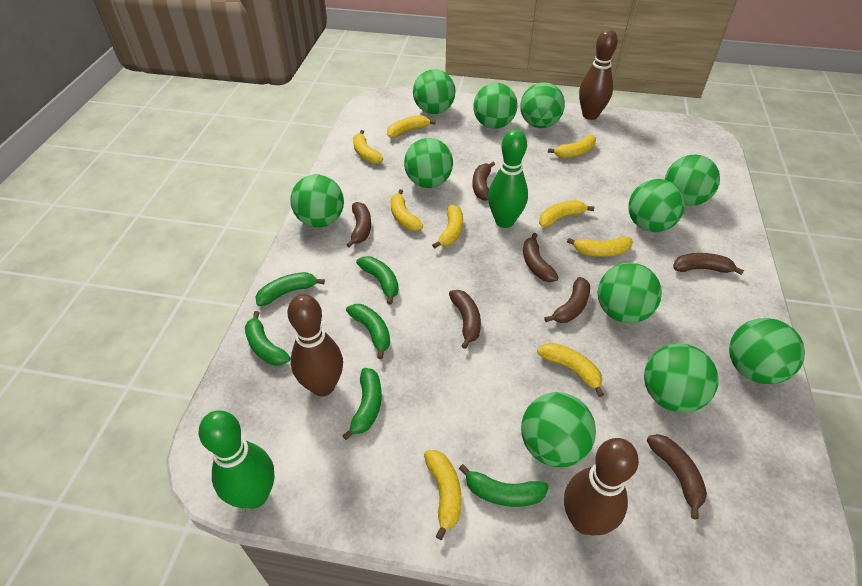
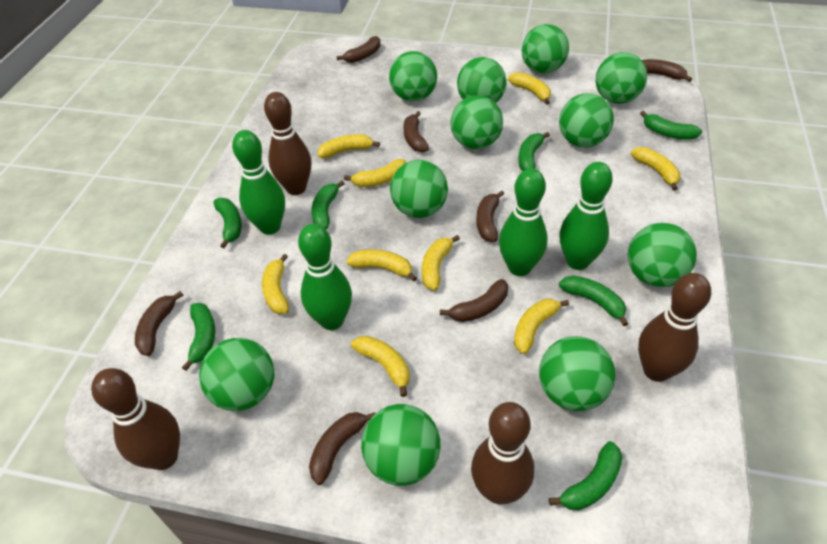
brown bowling pin: 3 -> 4
green banana: 6 -> 7
green bowling pin: 2 -> 4

